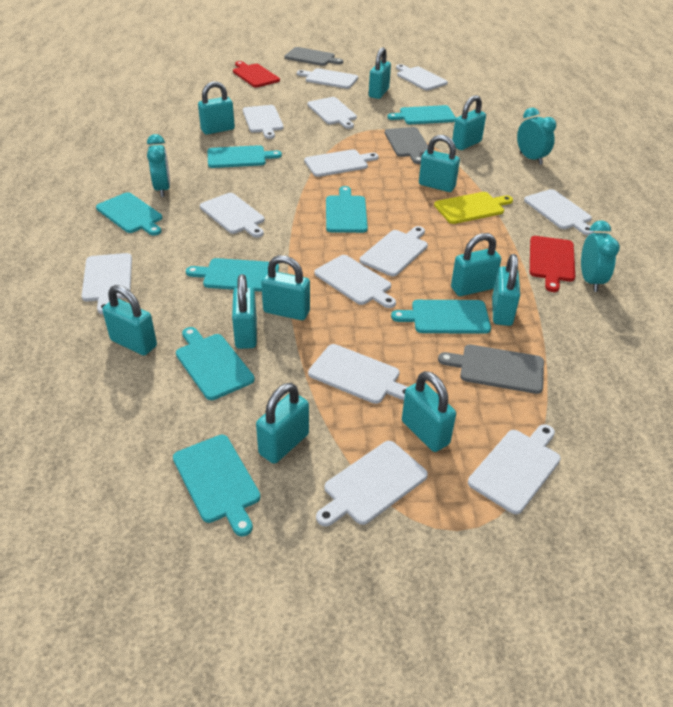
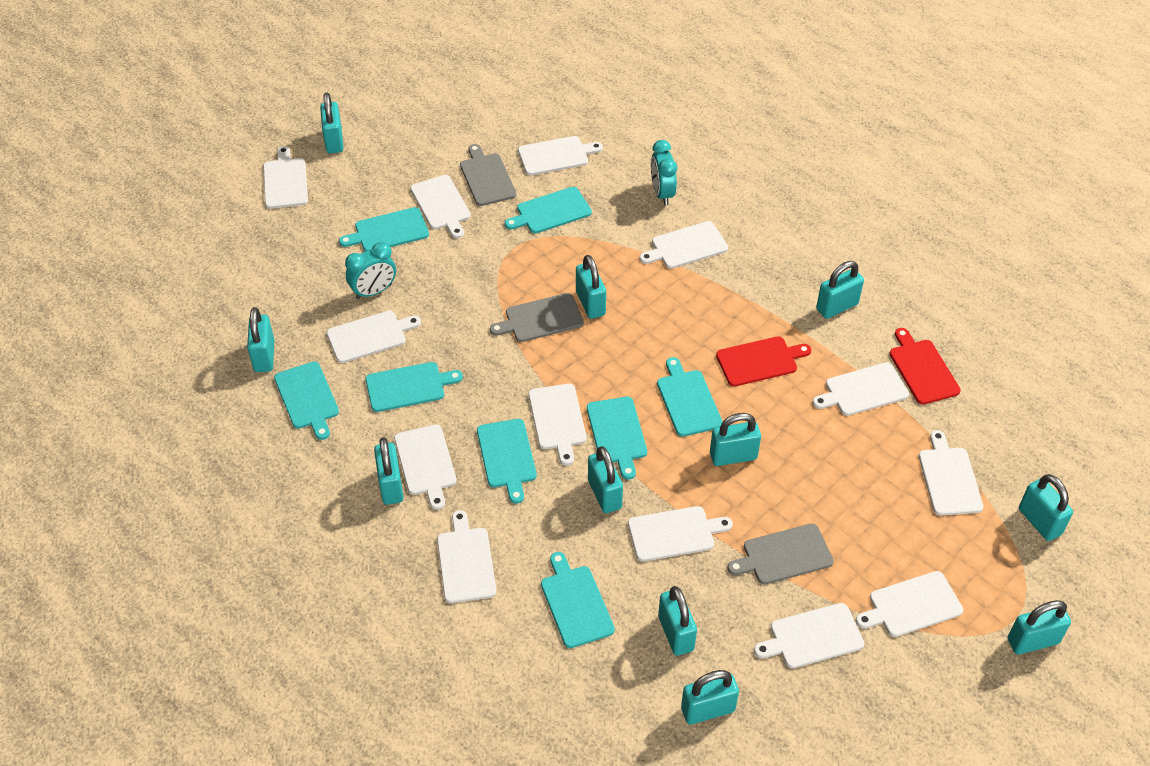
turquoise clock: 3 -> 2
yellow cutting board: 1 -> 0

